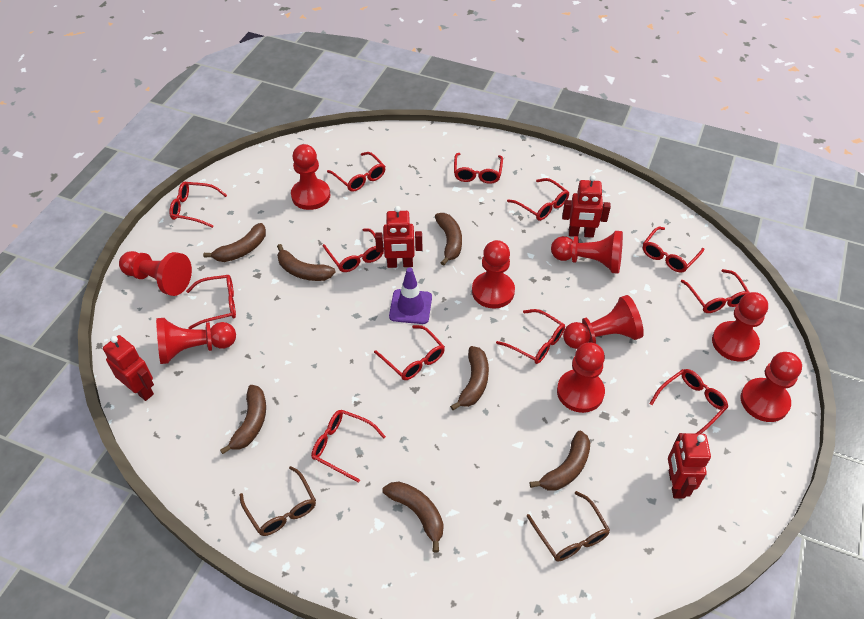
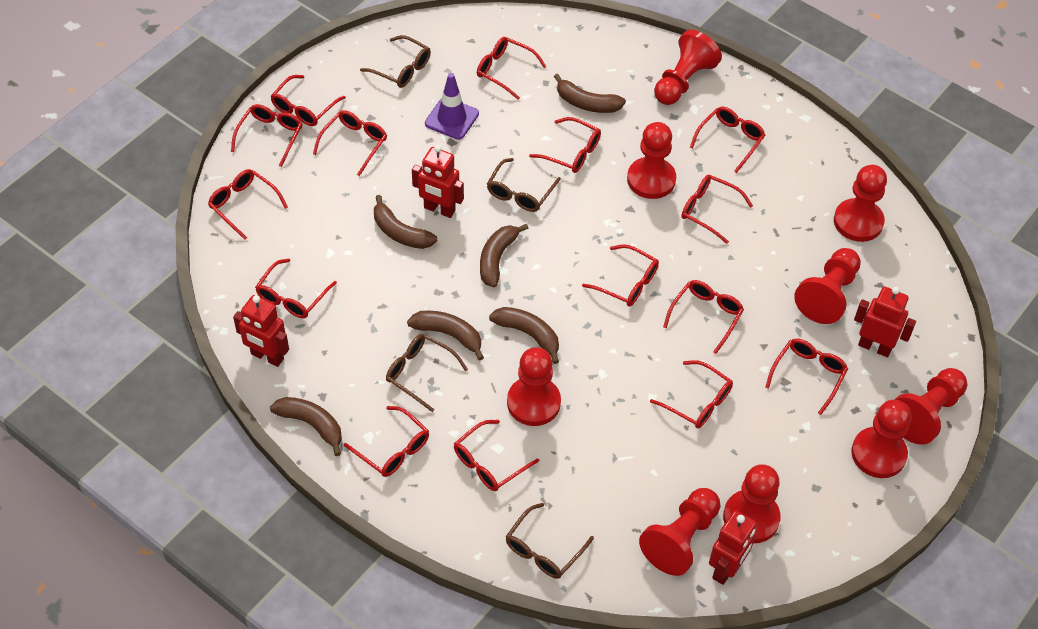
brown banana: 7 -> 6
brown glasses: 2 -> 4
red glasses: 12 -> 15

